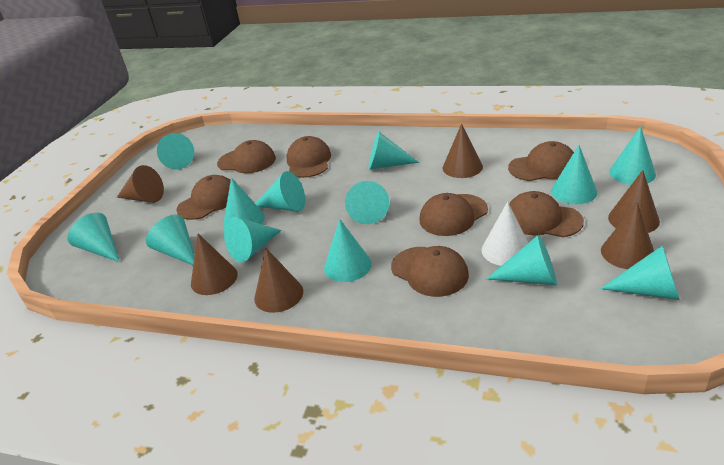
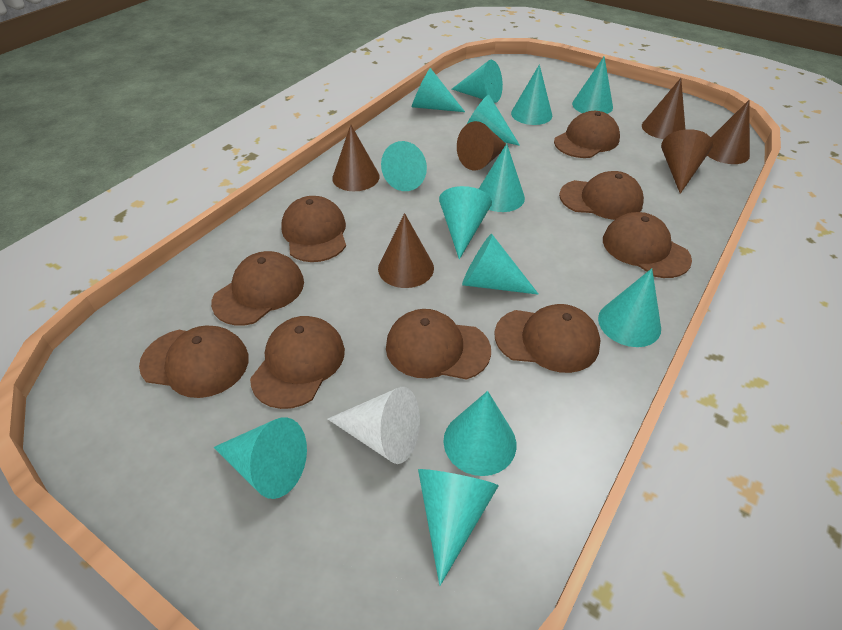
brown cap: 7 -> 9

